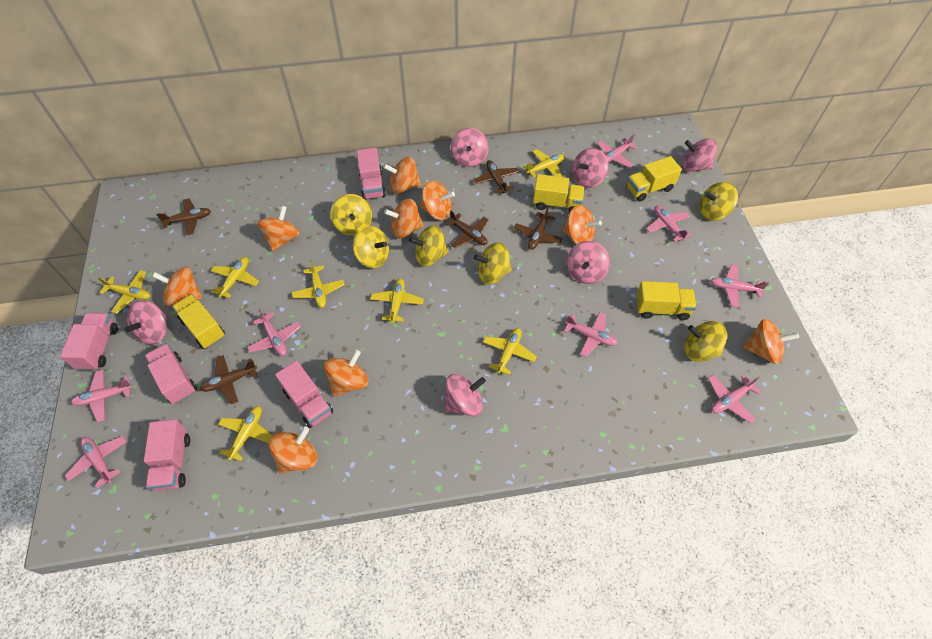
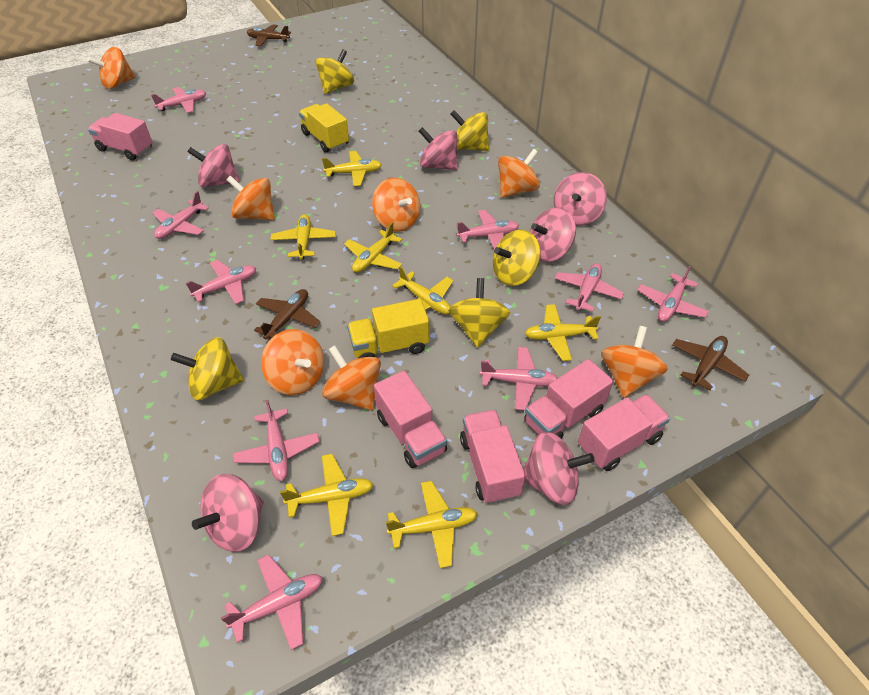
brown plane: 5 -> 3
orange spinning top: 9 -> 7
pink plane: 8 -> 9
yellow spinning top: 6 -> 5
yellow truck: 4 -> 2

